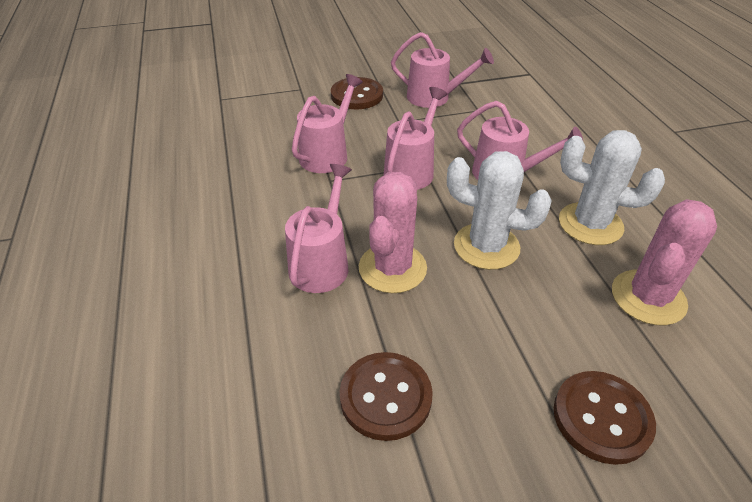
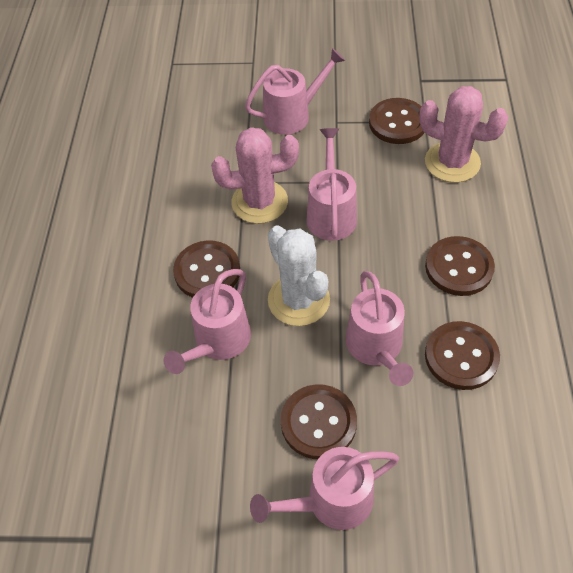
brown button: 3 -> 5
white cactus: 2 -> 1

